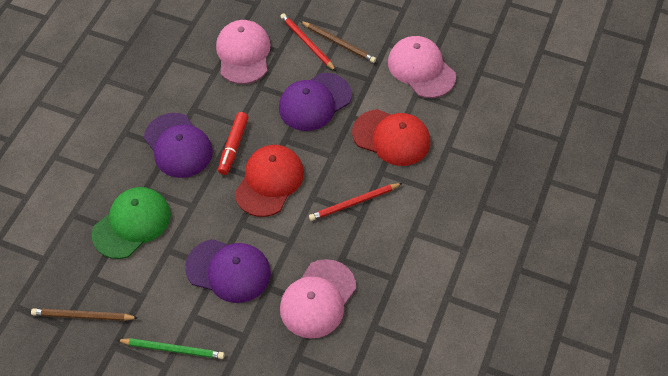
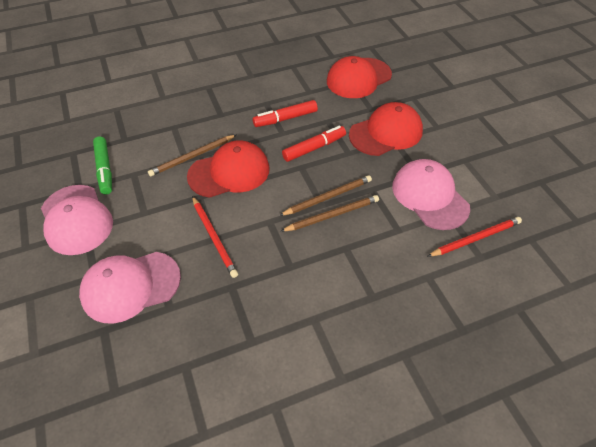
brown pencil: 2 -> 3
green cap: 1 -> 0
green marker: 0 -> 1
green pencil: 1 -> 0
purple cap: 3 -> 0
red cap: 2 -> 3
red marker: 1 -> 2

